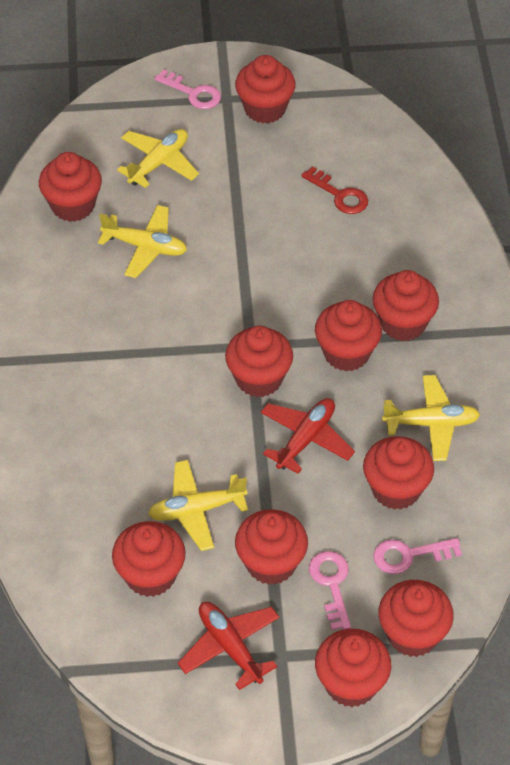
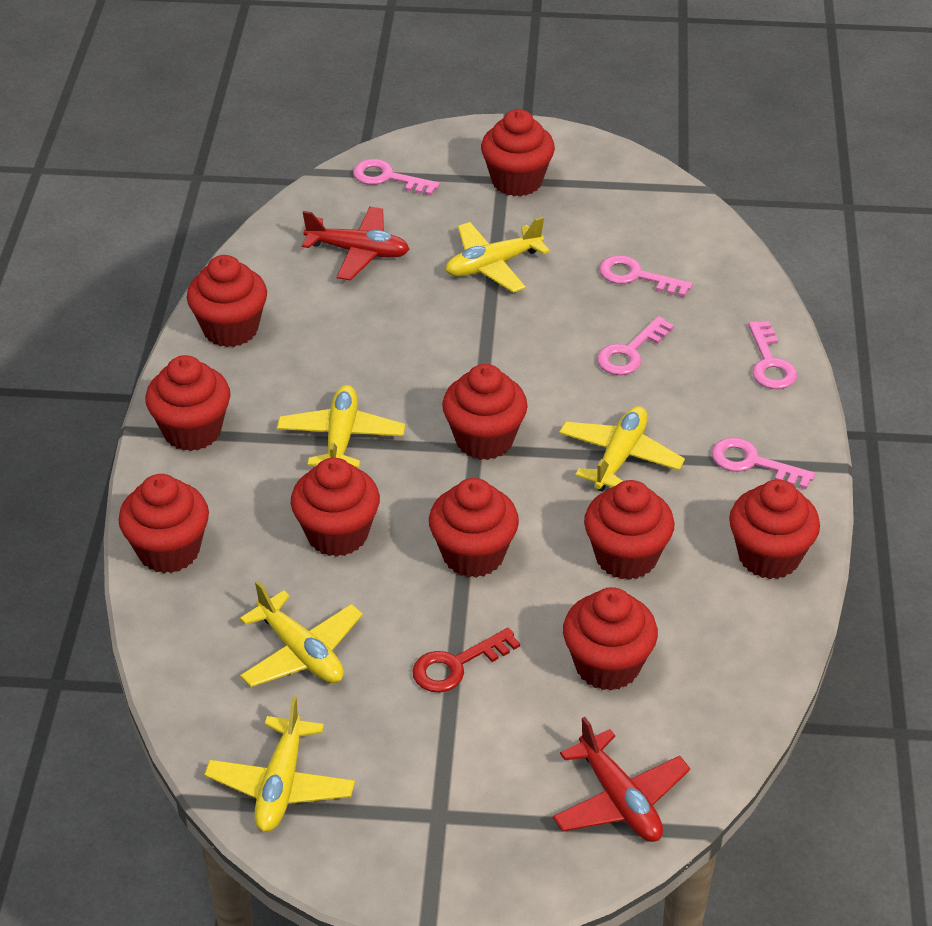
pink key: 3 -> 5
yellow plane: 4 -> 5

